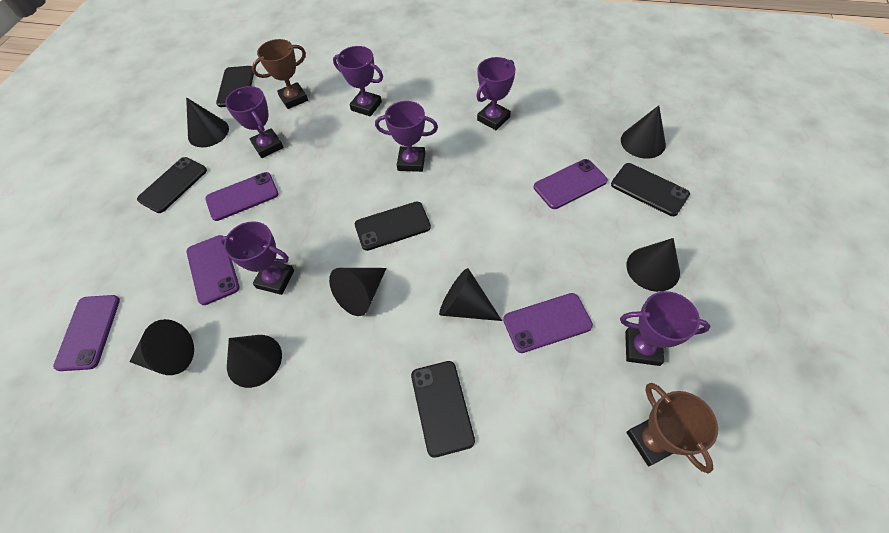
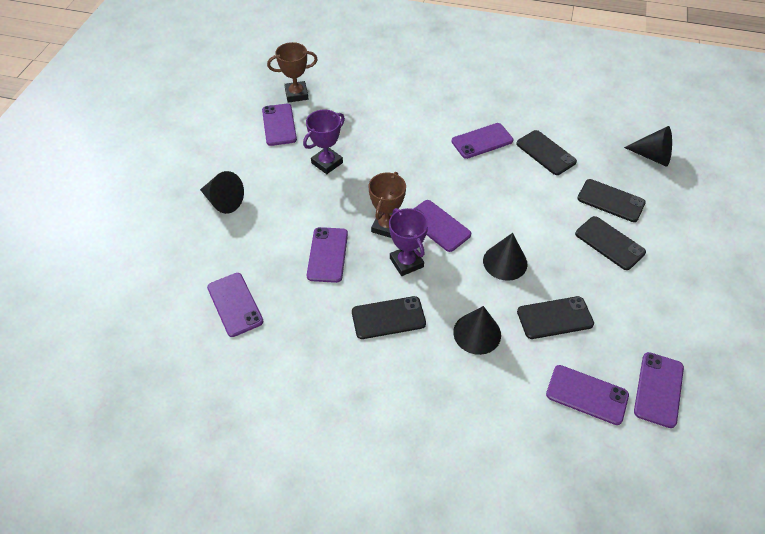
black cone: 7 -> 4
purple phone: 5 -> 7
purple trophy: 6 -> 2

